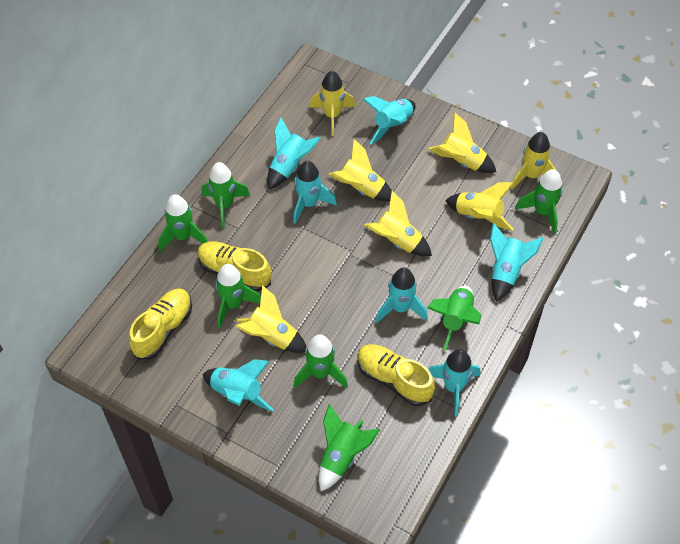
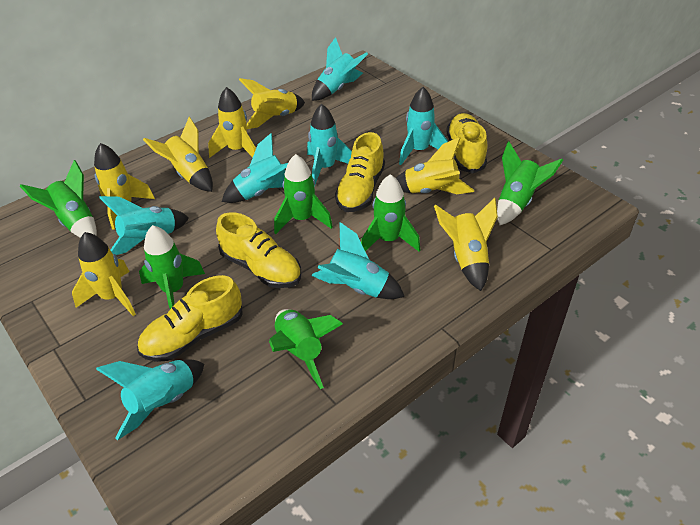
green rocket: 7 -> 6
yellow shoe: 3 -> 4

